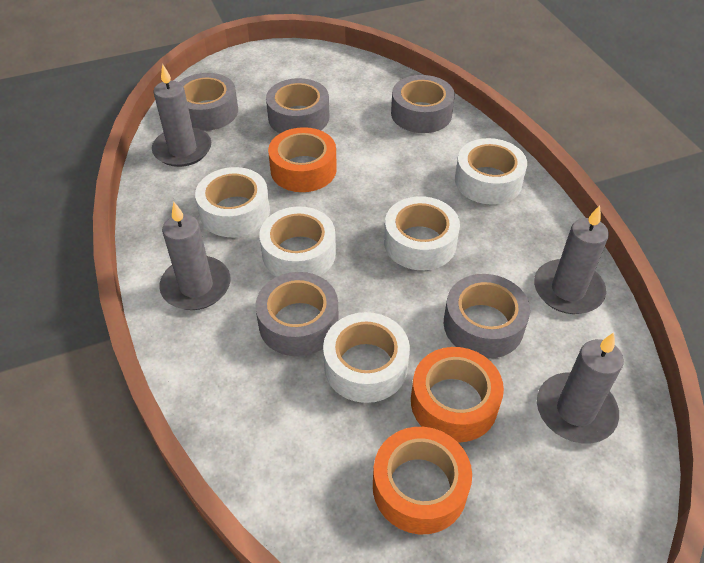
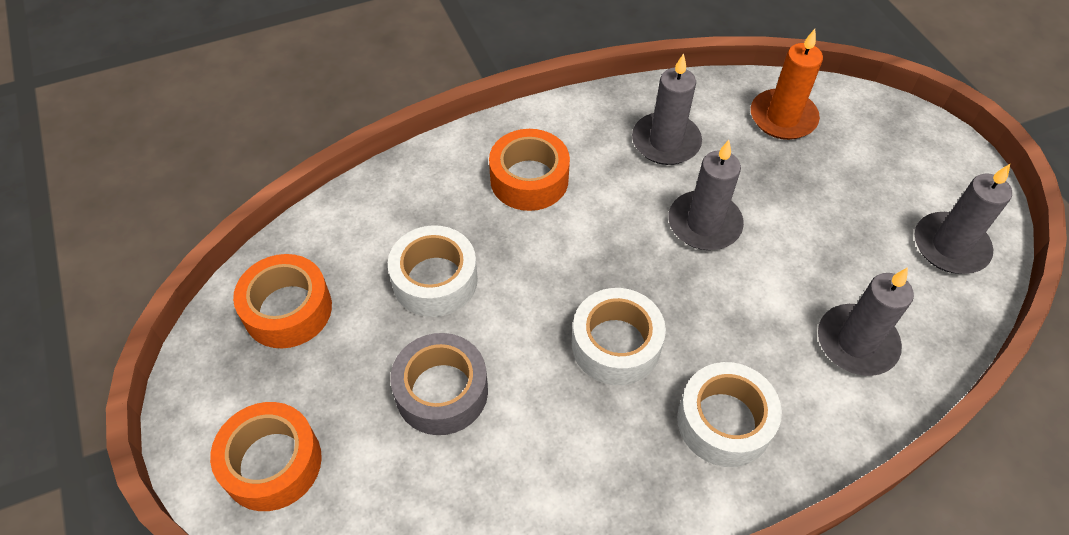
grey tape: 5 -> 1
orange candle: 0 -> 1
white tape: 5 -> 3

